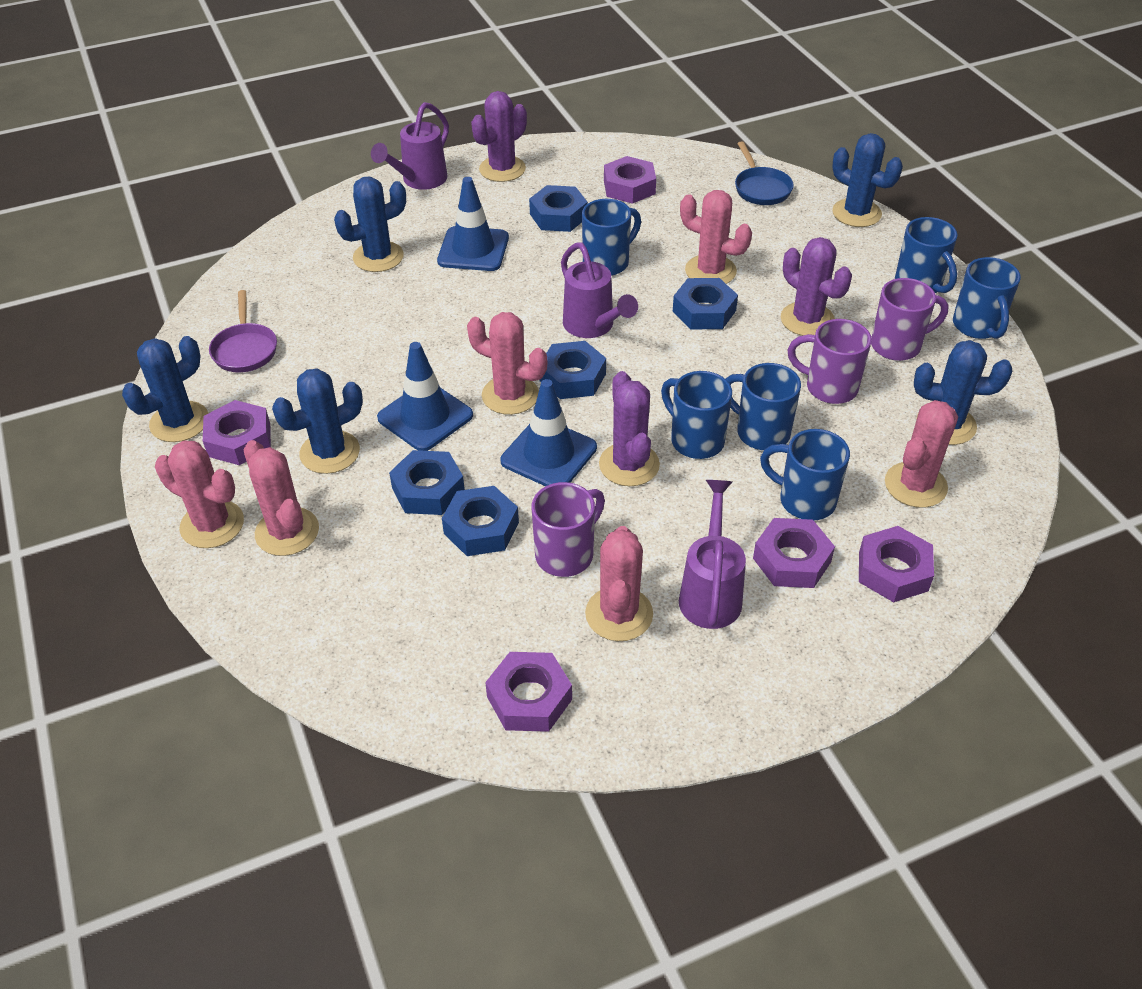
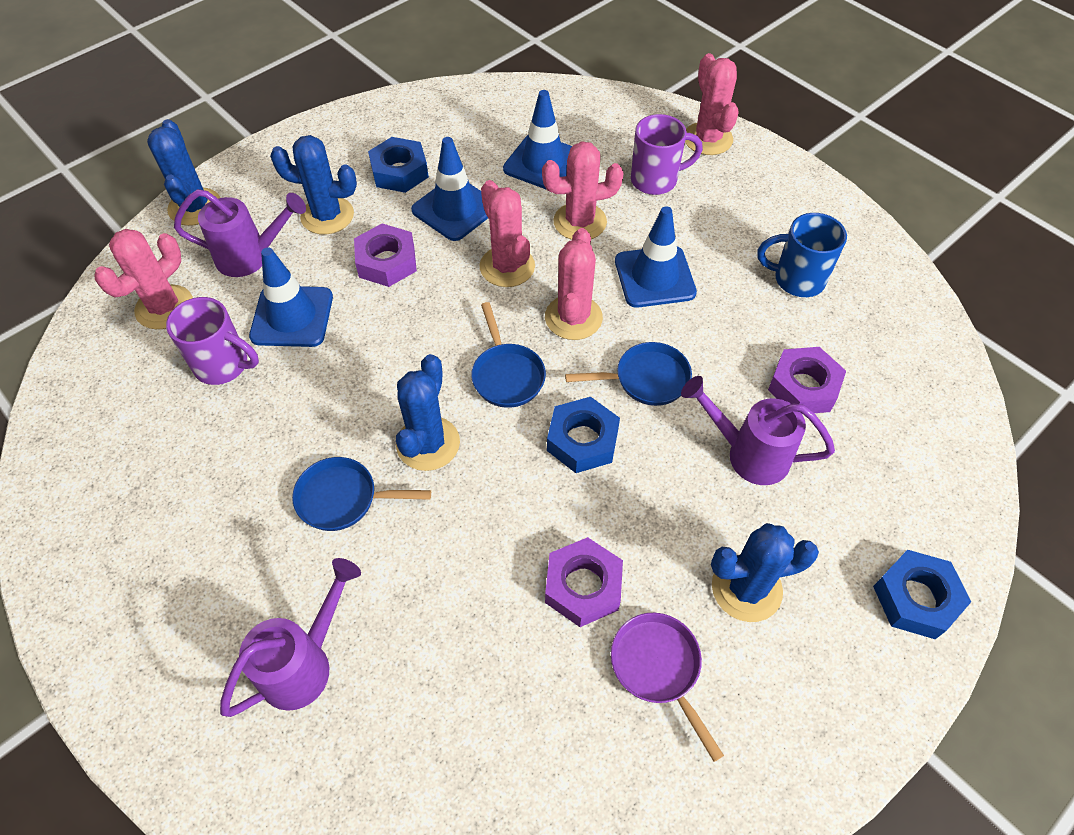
blue cactus: 5 -> 4
blue mug: 6 -> 1
blue nut: 5 -> 3
blue pan: 1 -> 3
blue traffic cone: 3 -> 4
pink cactus: 6 -> 5
purple cactus: 3 -> 0
purple mug: 3 -> 2
purple nut: 5 -> 3

